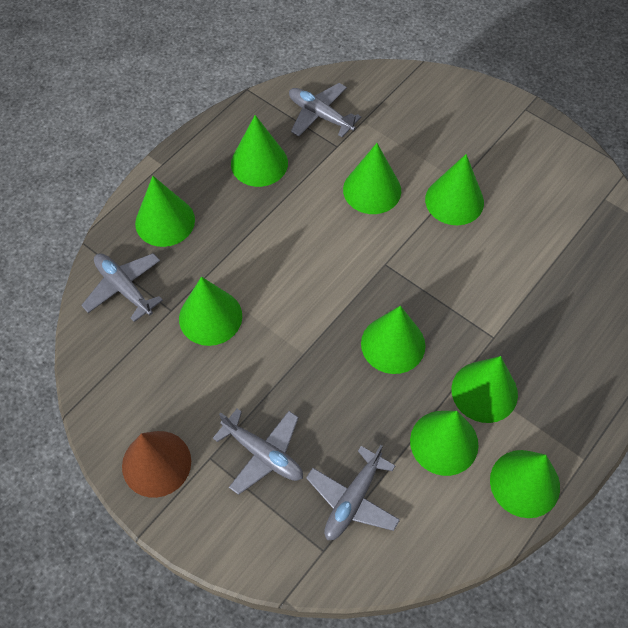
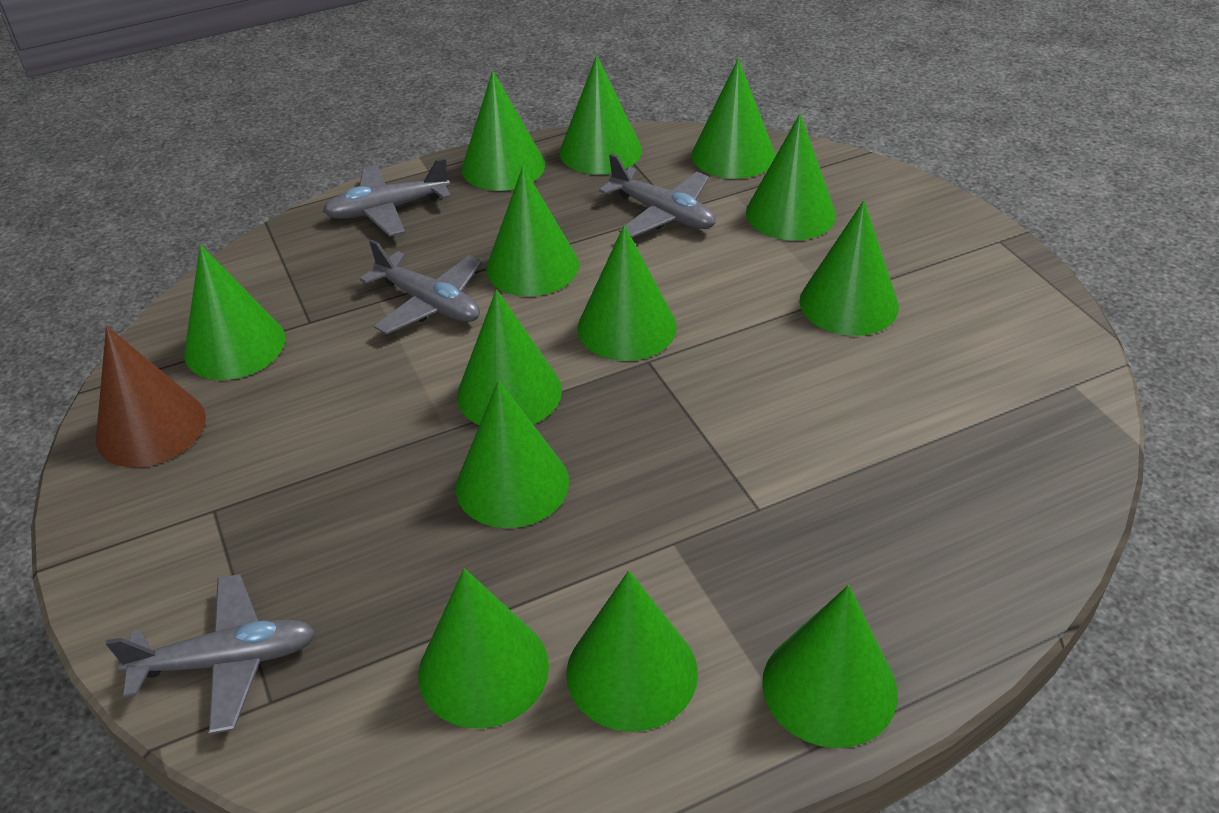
green cone: 9 -> 13

